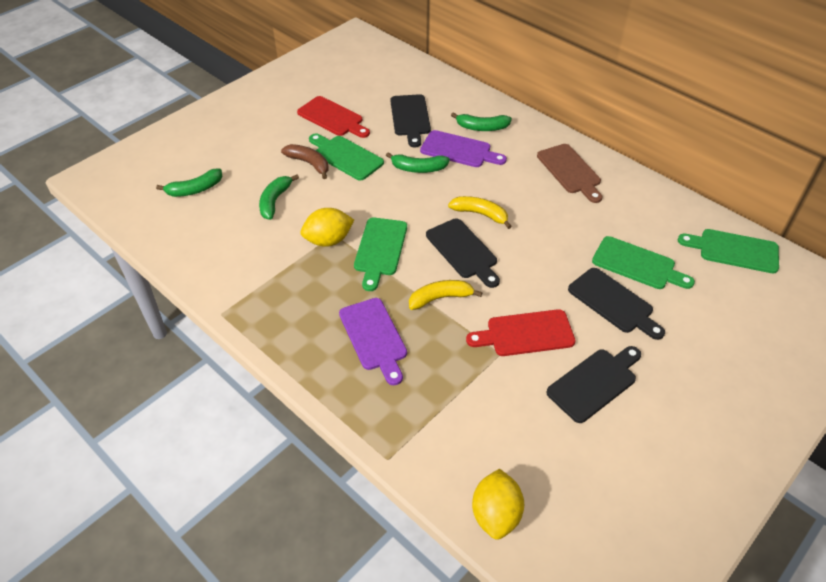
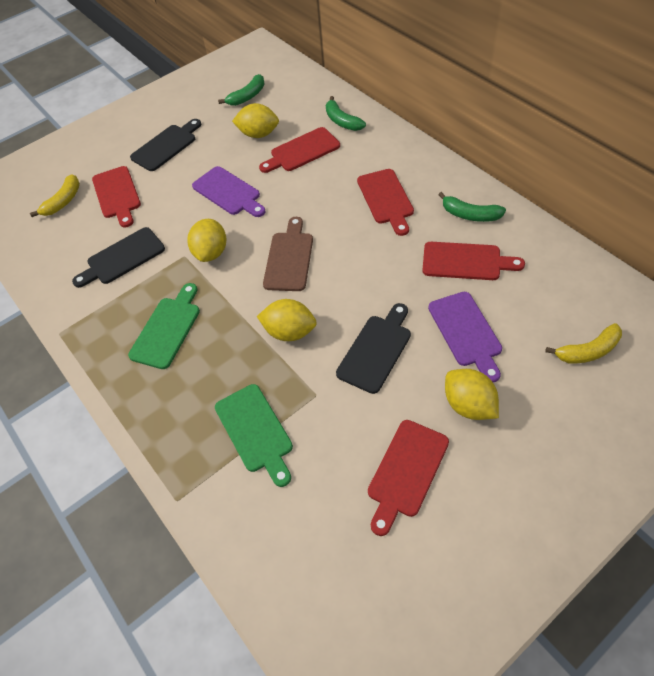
black cutting board: 4 -> 3
brown banana: 1 -> 0
green banana: 4 -> 3
green cutting board: 4 -> 2
red cutting board: 2 -> 5
yellow lemon: 2 -> 4

